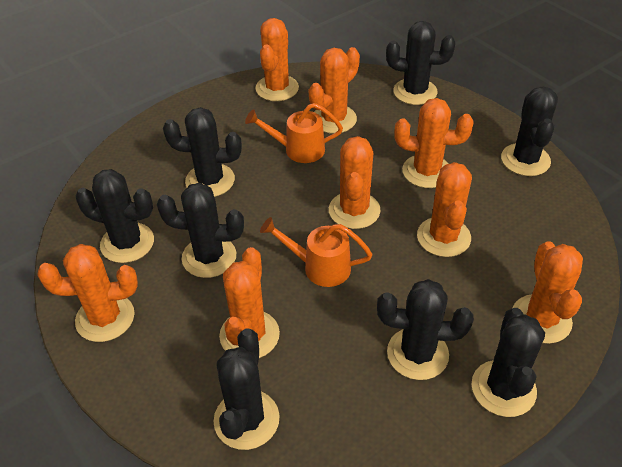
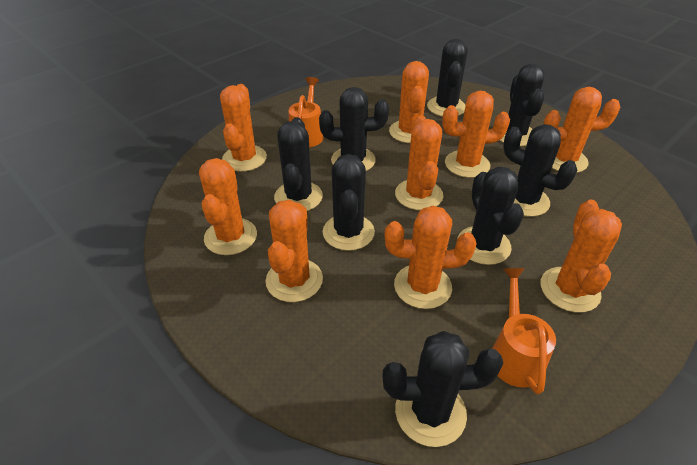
orange cactus: 8 -> 9

